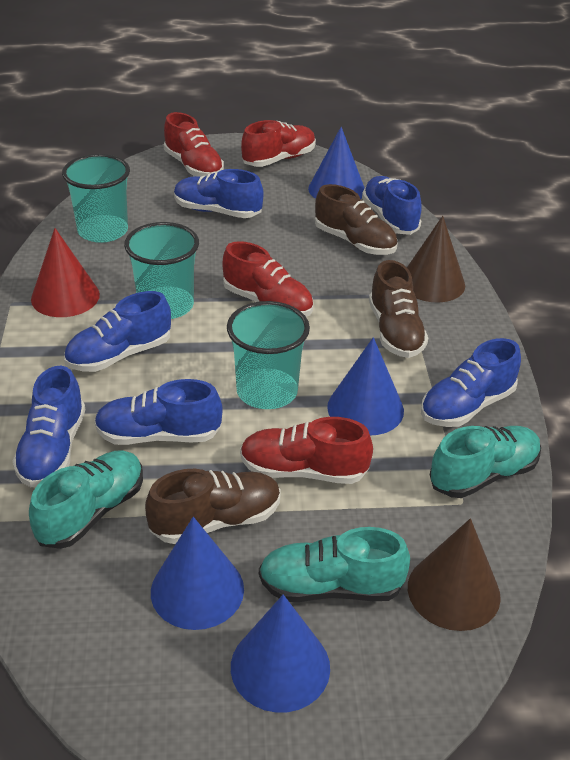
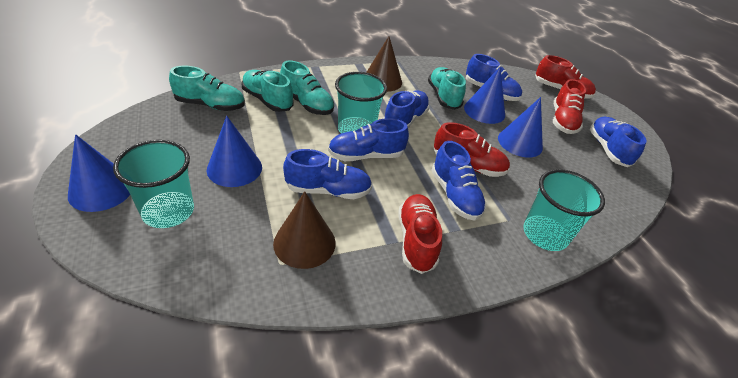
brown shoe: 3 -> 0
red cone: 1 -> 0
turquoise shoe: 3 -> 4

